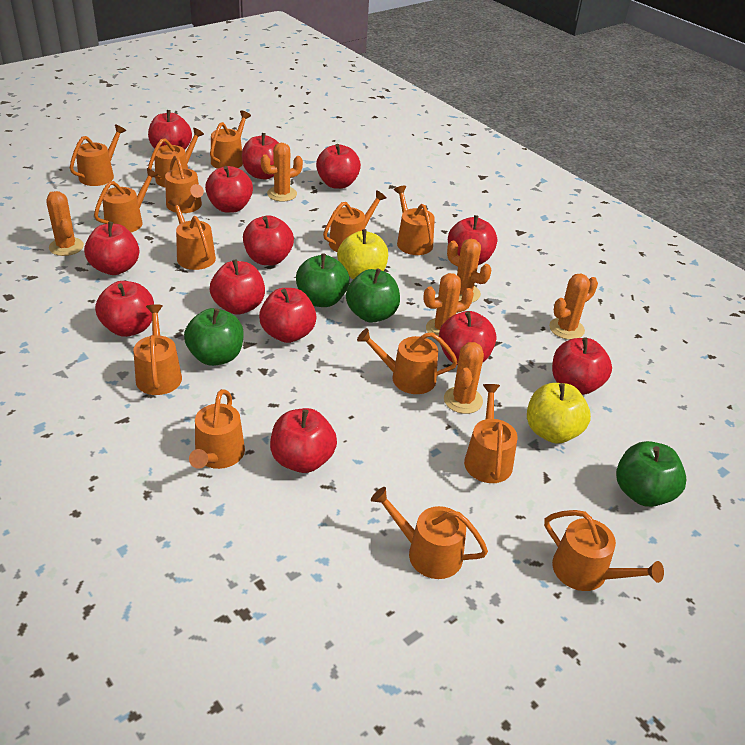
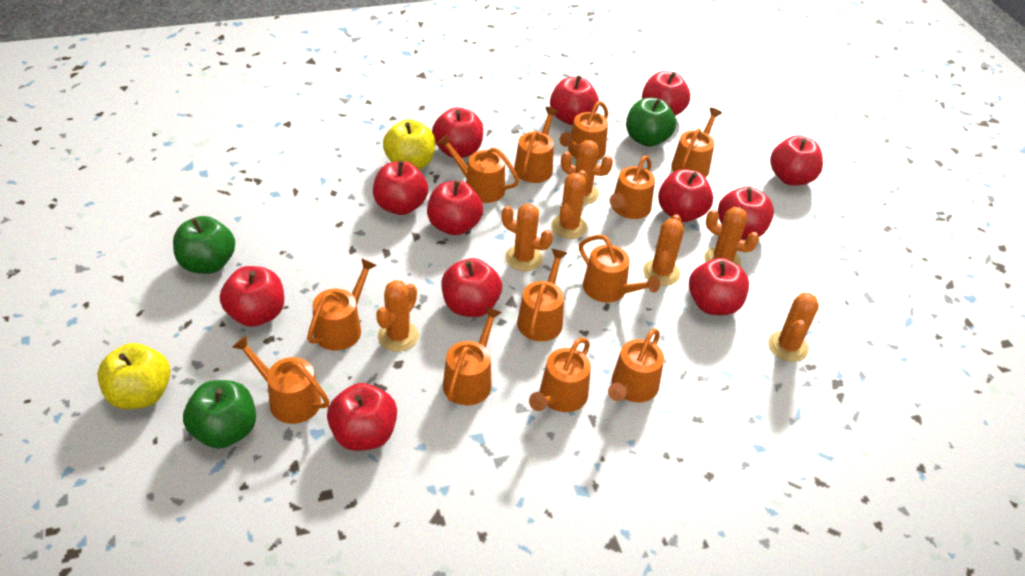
green apple: 4 -> 3
orange cactus: 6 -> 7
orange watering can: 14 -> 12
red apple: 13 -> 12

